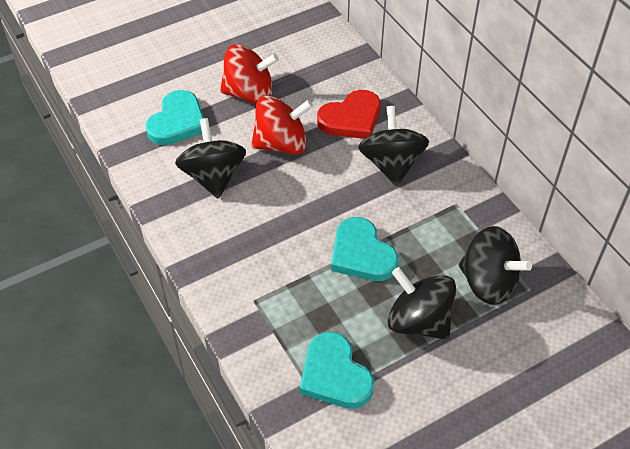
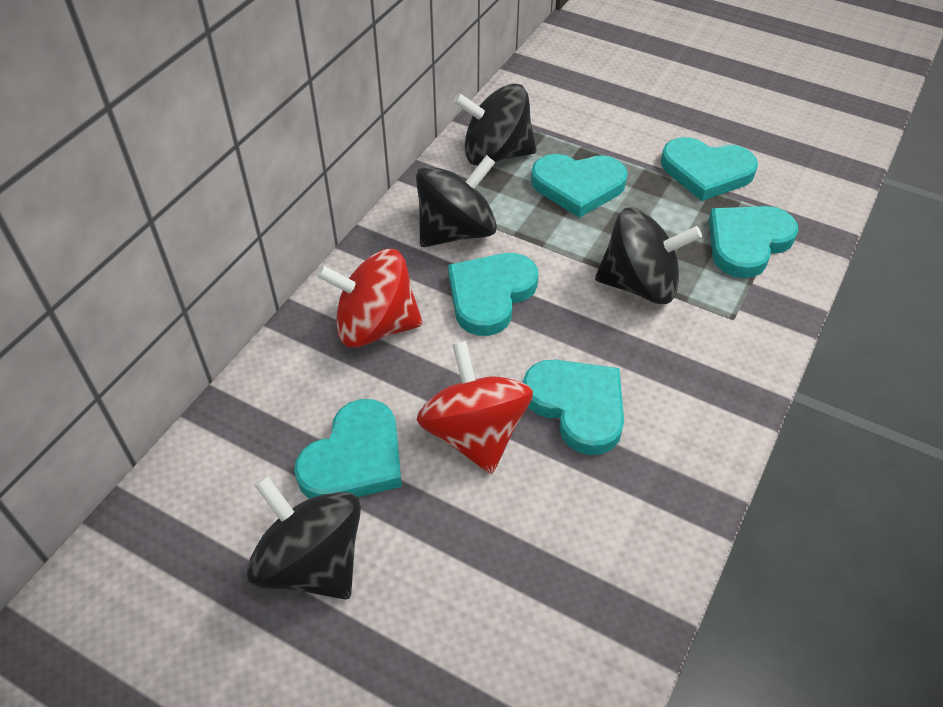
red heart: 1 -> 0
turquoise heart: 3 -> 6

